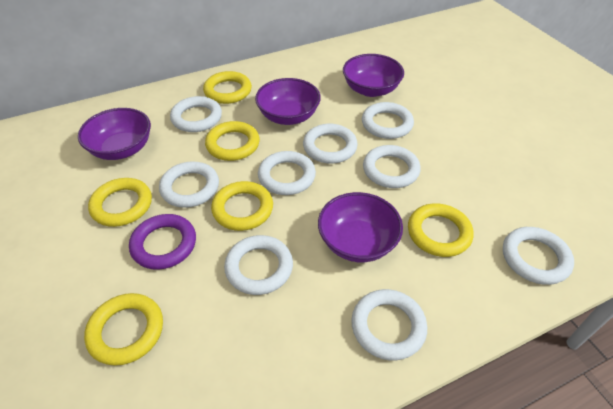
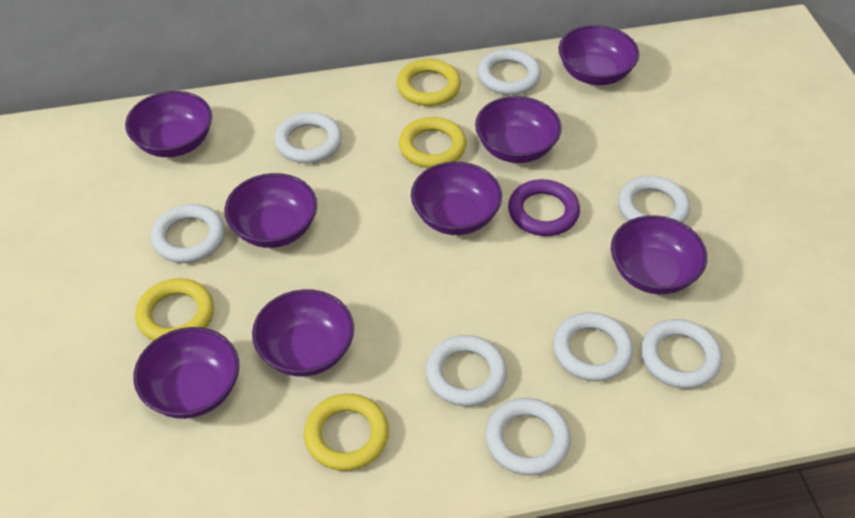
purple bowl: 4 -> 8
white ring: 9 -> 8
yellow ring: 6 -> 4

